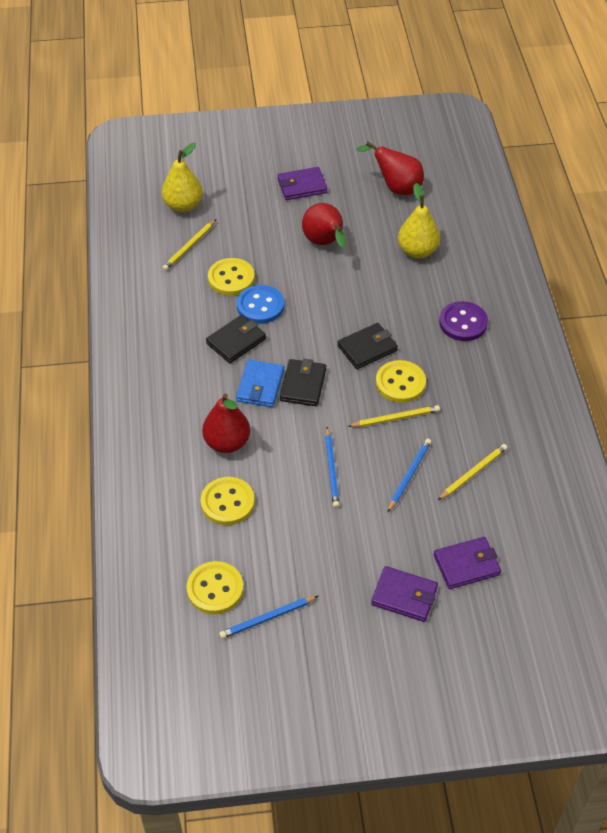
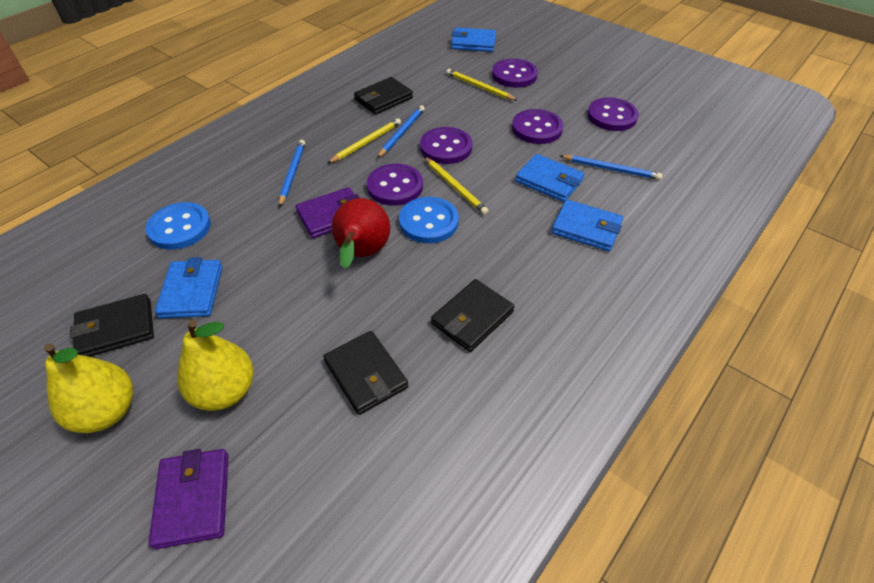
black wallet: 3 -> 4
blue button: 1 -> 2
blue wallet: 1 -> 4
purple button: 1 -> 5
purple wallet: 3 -> 2
red pear: 3 -> 1
yellow button: 4 -> 0

